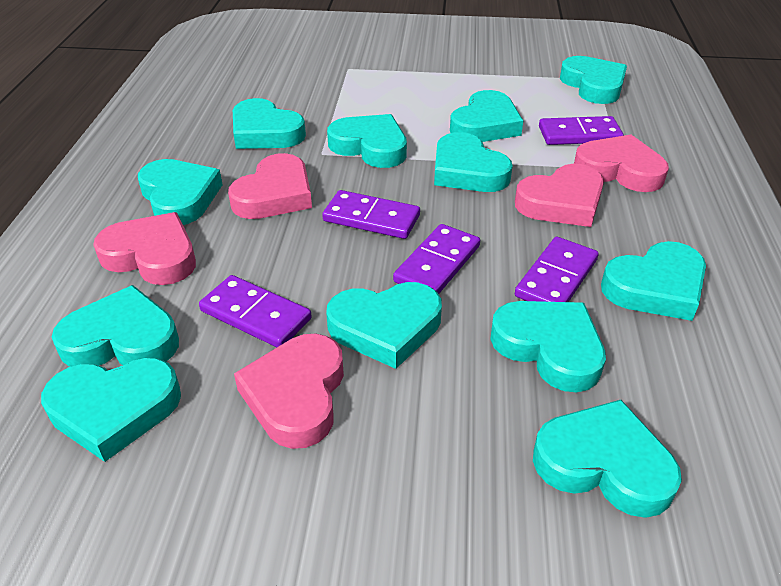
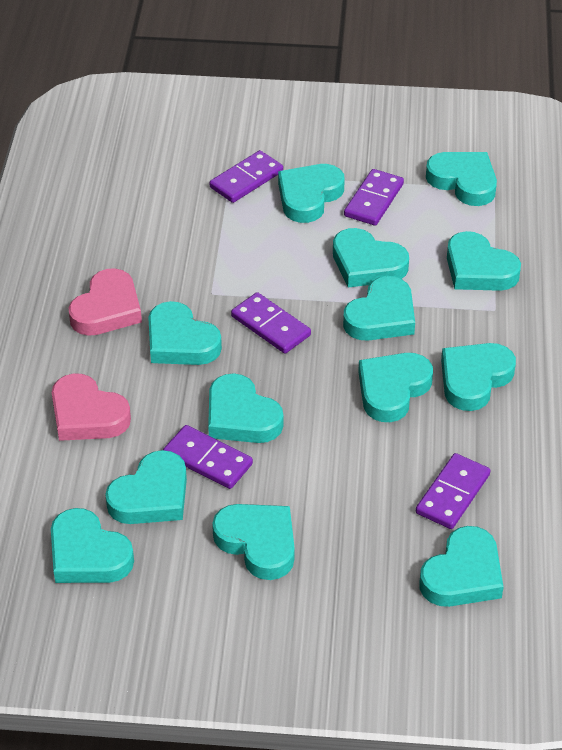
pink heart: 5 -> 2
turquoise heart: 12 -> 13

